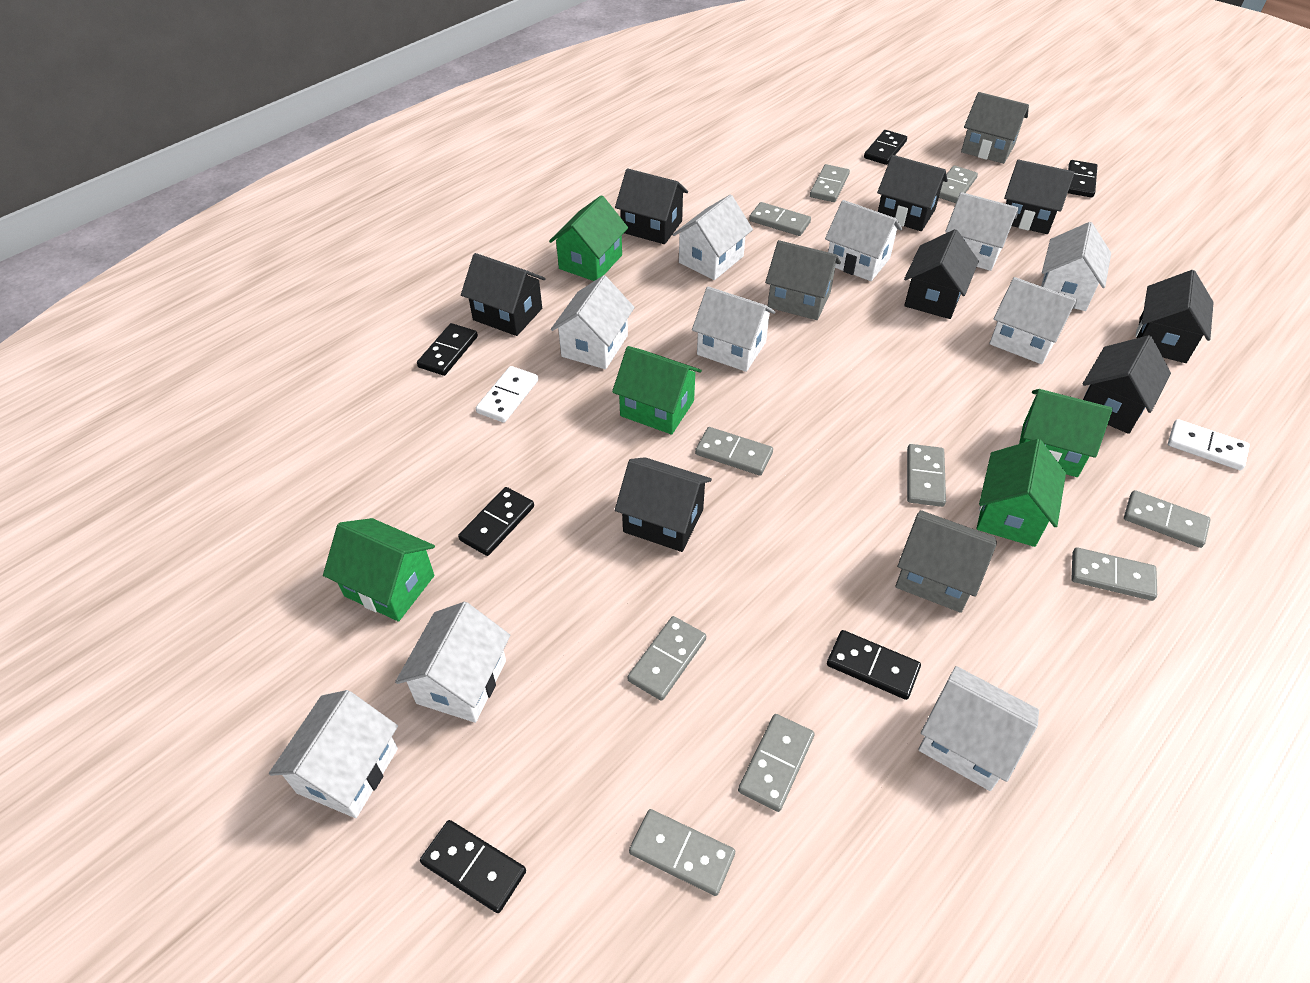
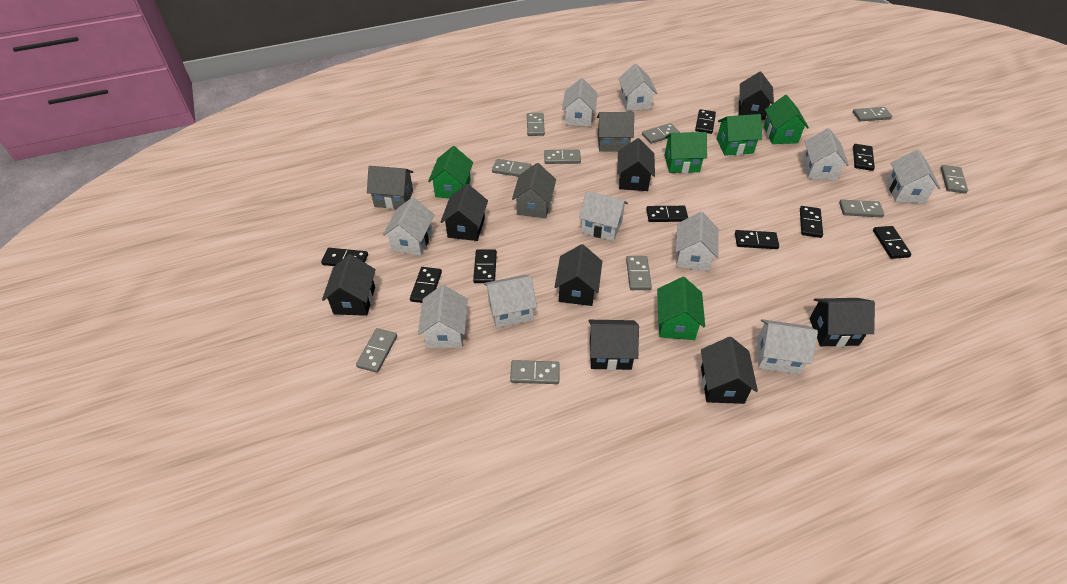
black domino: 6 -> 9
white domino: 2 -> 0

